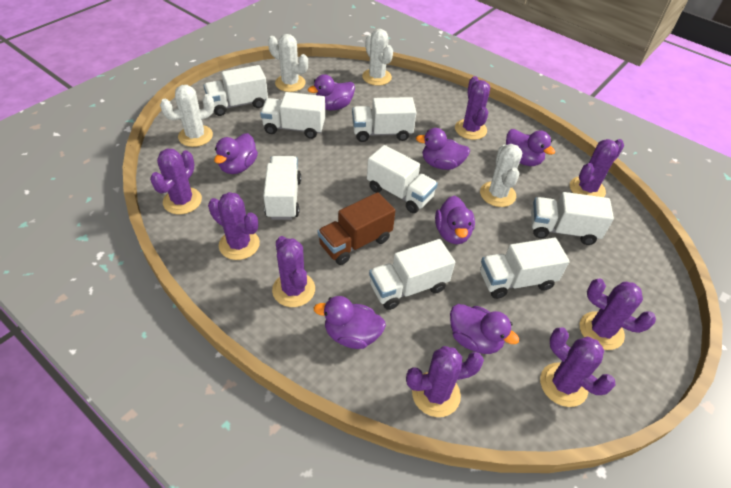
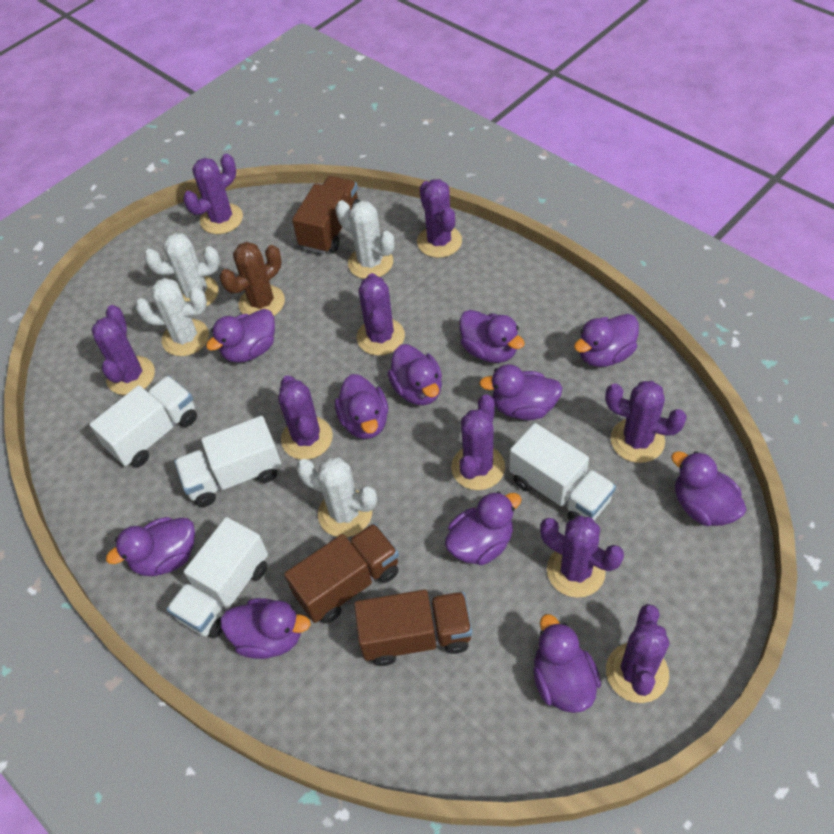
brown cactus: 0 -> 1
brown truck: 1 -> 3
purple cactus: 8 -> 9
purple duck: 7 -> 11
white truck: 8 -> 4

